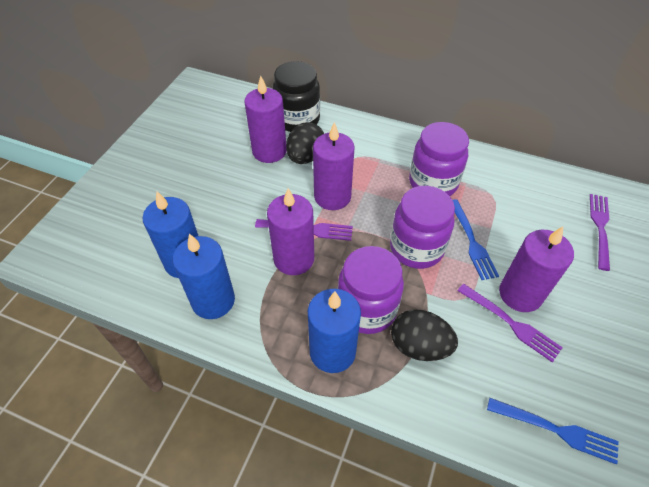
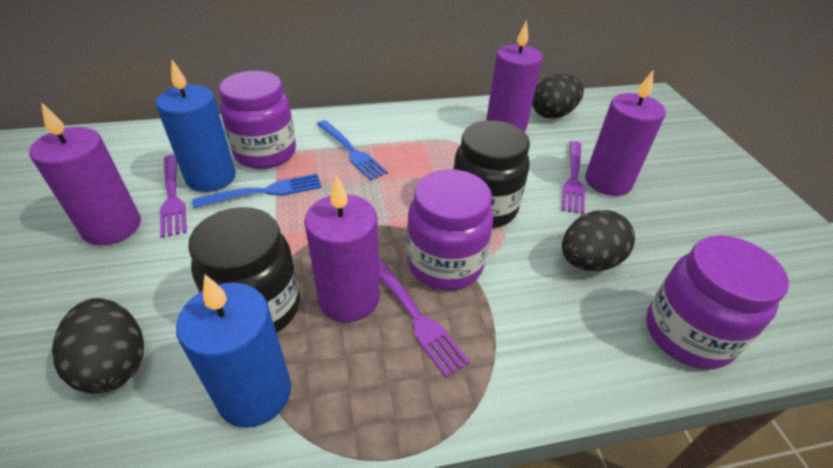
black egg: 2 -> 3
black jar: 1 -> 2
blue candle: 3 -> 2

